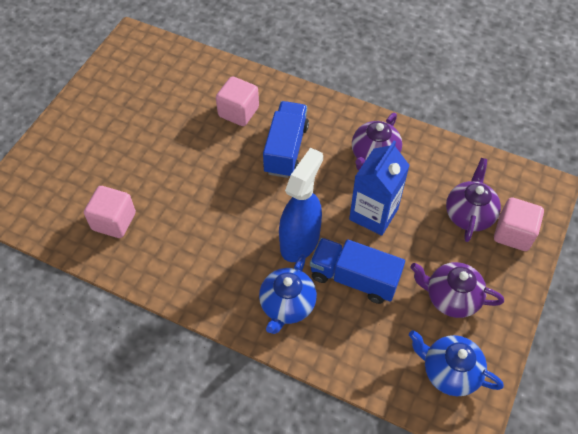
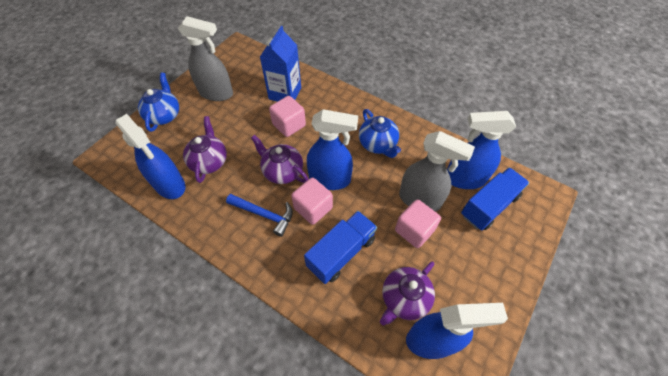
blue hammer: 0 -> 1
blue spray bottle: 1 -> 4
grey spray bottle: 0 -> 2

